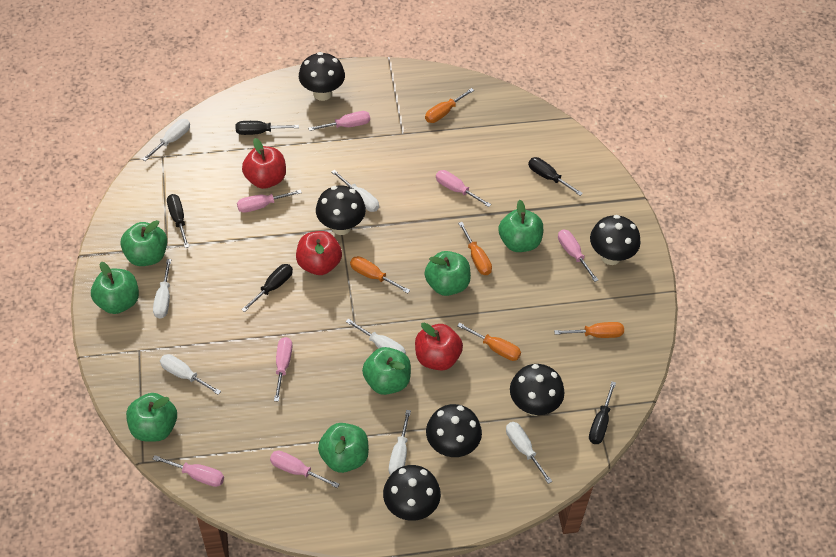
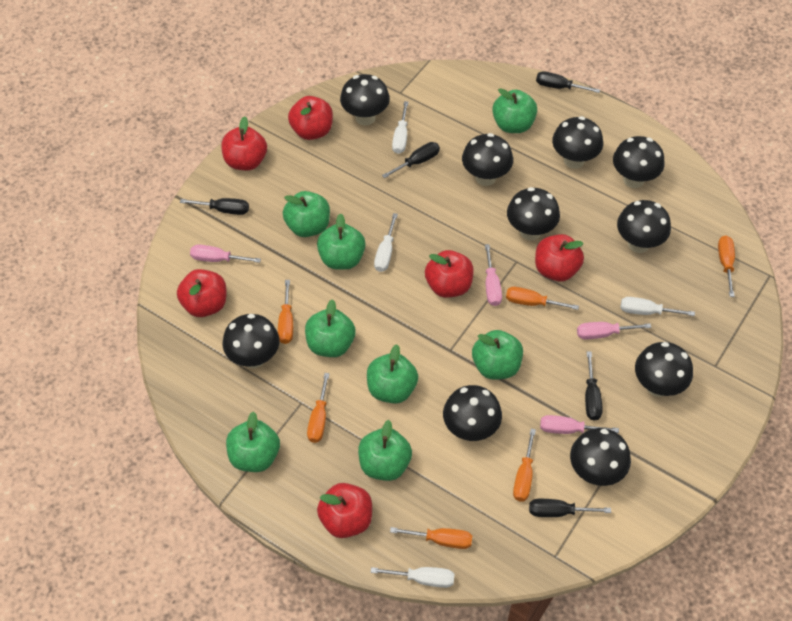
black mushroom: 6 -> 10
green apple: 7 -> 8
orange screwdriver: 5 -> 6
pink screwdriver: 7 -> 4
red apple: 3 -> 6
white screwdriver: 7 -> 4

